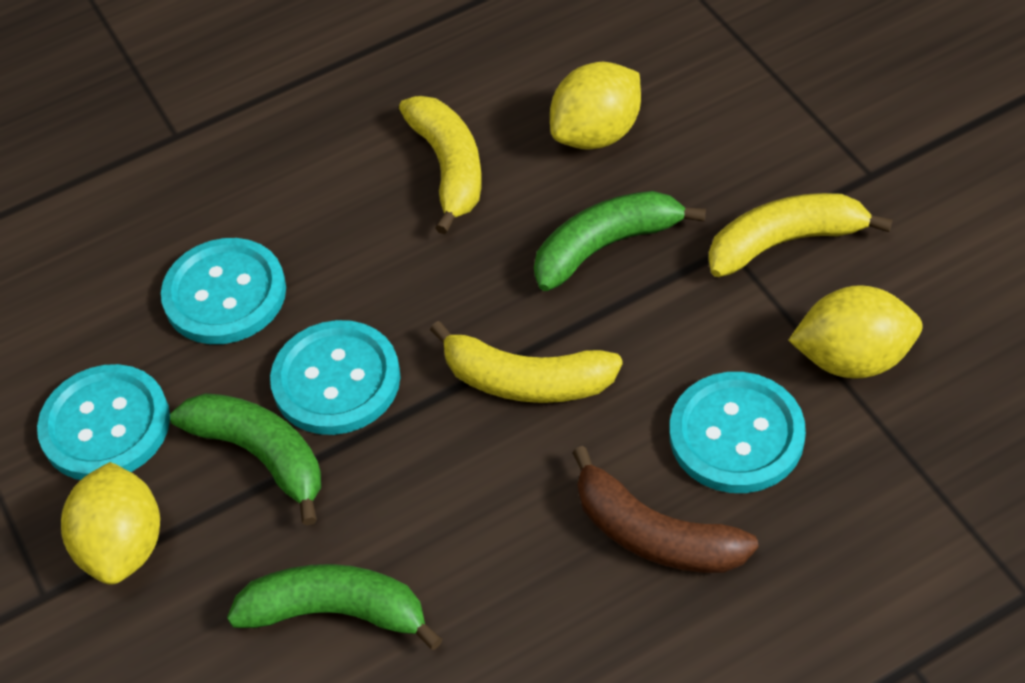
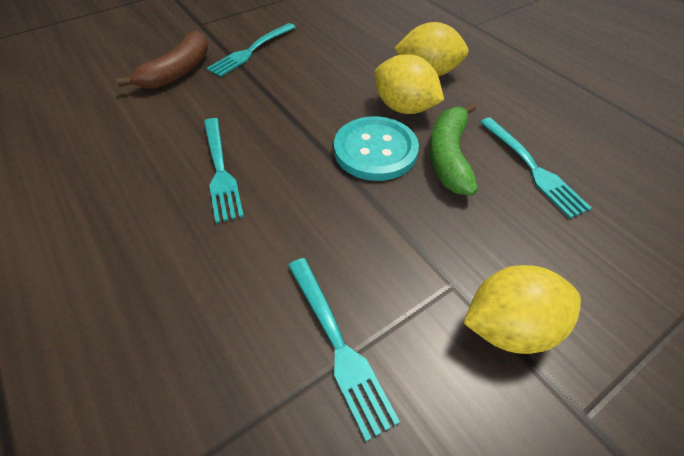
green banana: 3 -> 1
turquoise button: 4 -> 1
turquoise fork: 0 -> 4
yellow banana: 3 -> 0

